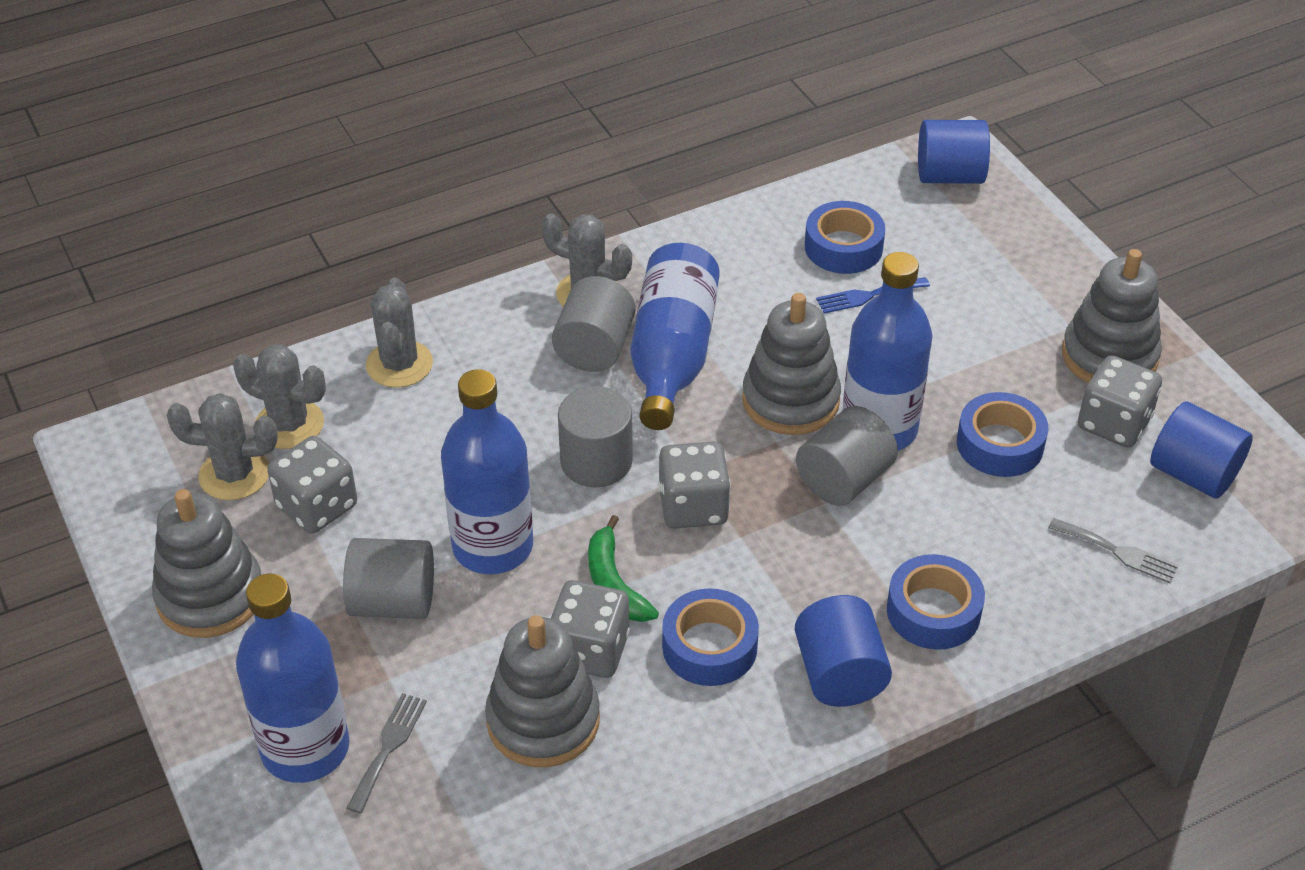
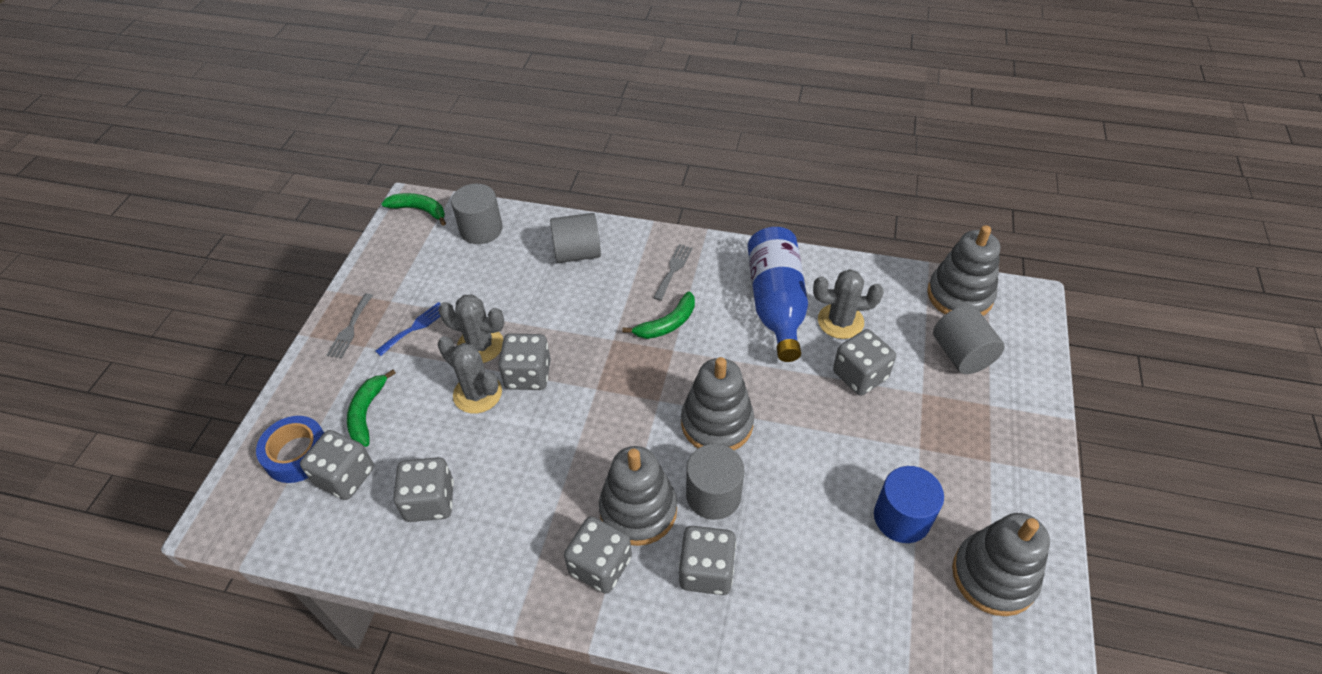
blue bottle: 4 -> 1
blue cylinder: 3 -> 1
blue tape: 4 -> 1
green banana: 1 -> 3
grey cactus: 4 -> 3
grey dice: 4 -> 6

